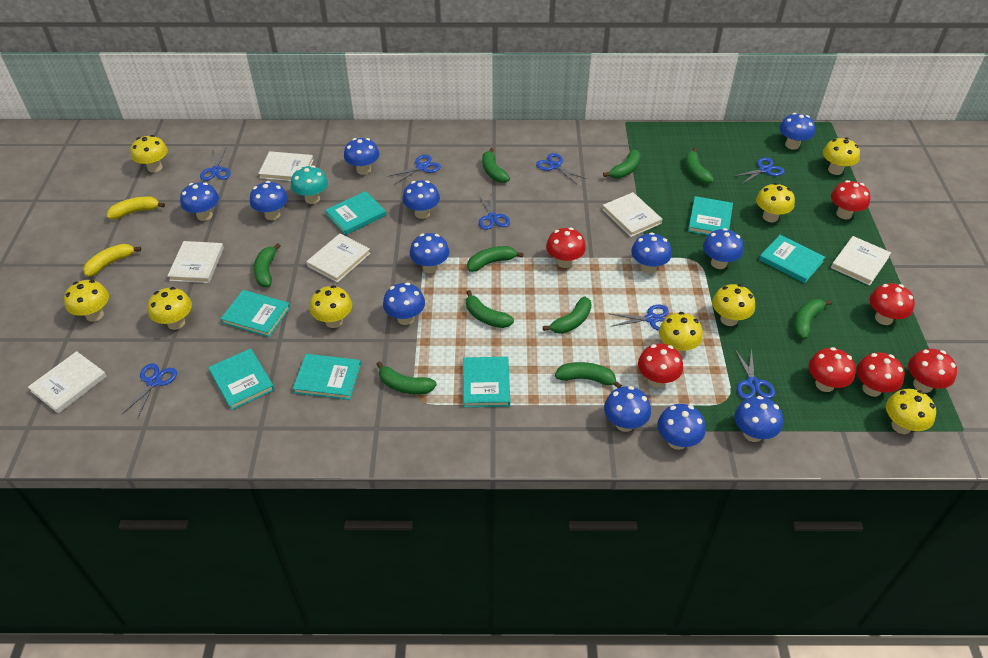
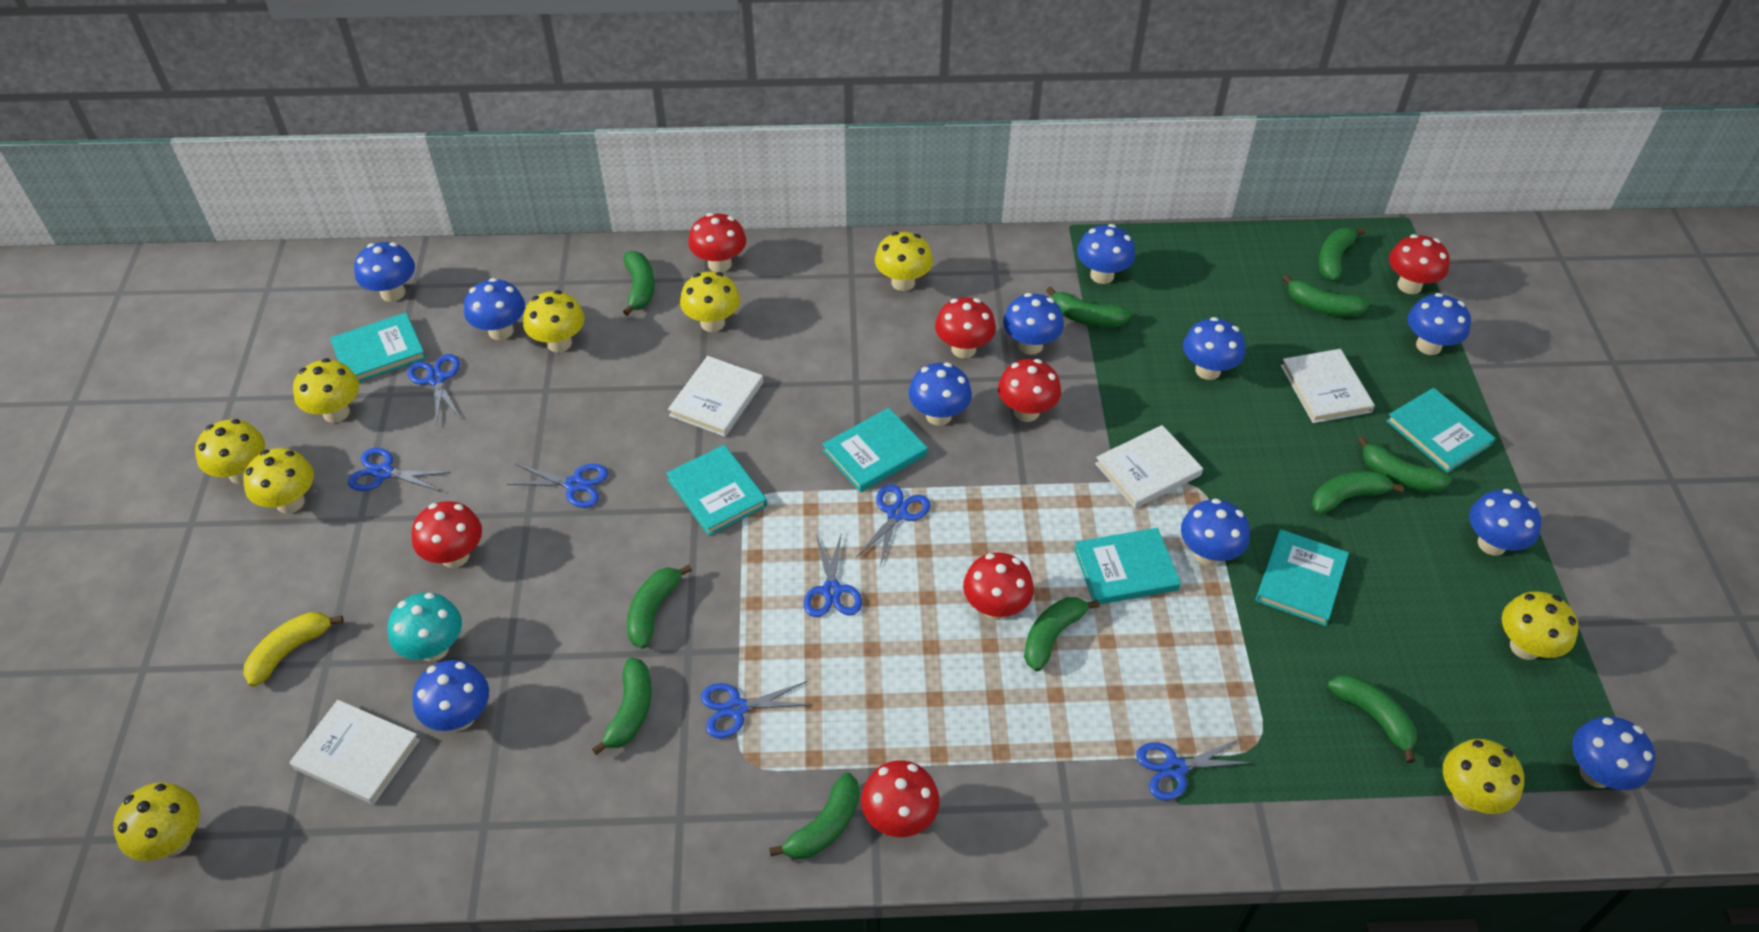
blue mushroom: 12 -> 11
blue scissors: 8 -> 7
green banana: 10 -> 11
turquoise book: 7 -> 6
white book: 6 -> 4
yellow banana: 2 -> 1

